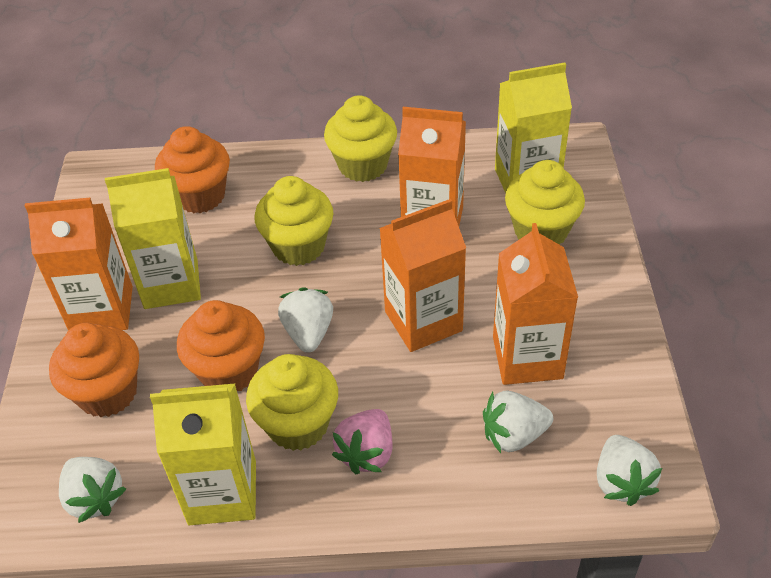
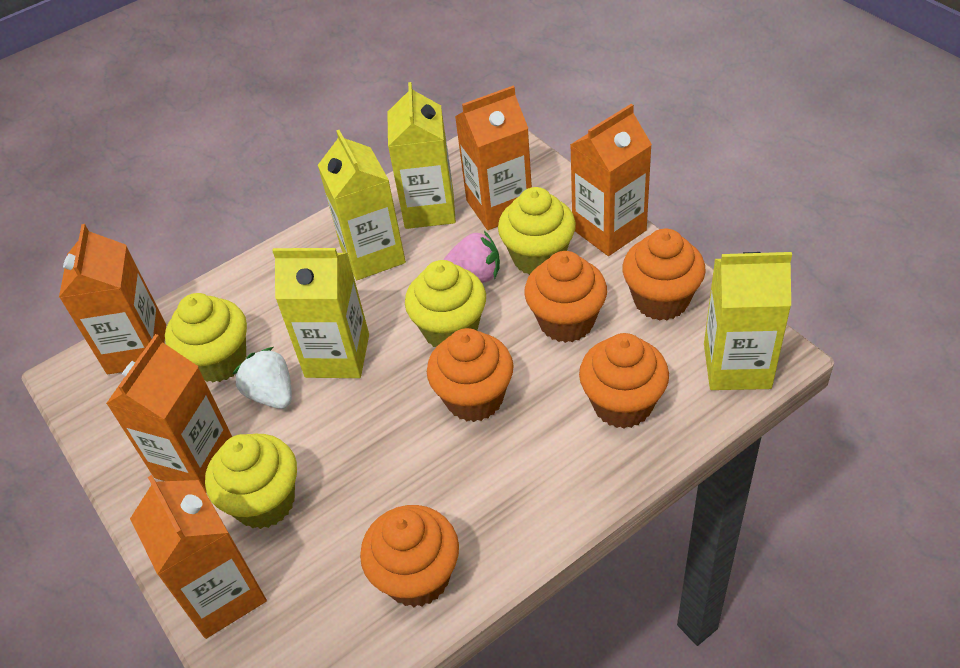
orange carton: 4 -> 5
orange cupcake: 3 -> 5
white strawberry: 4 -> 1
yellow carton: 3 -> 4

